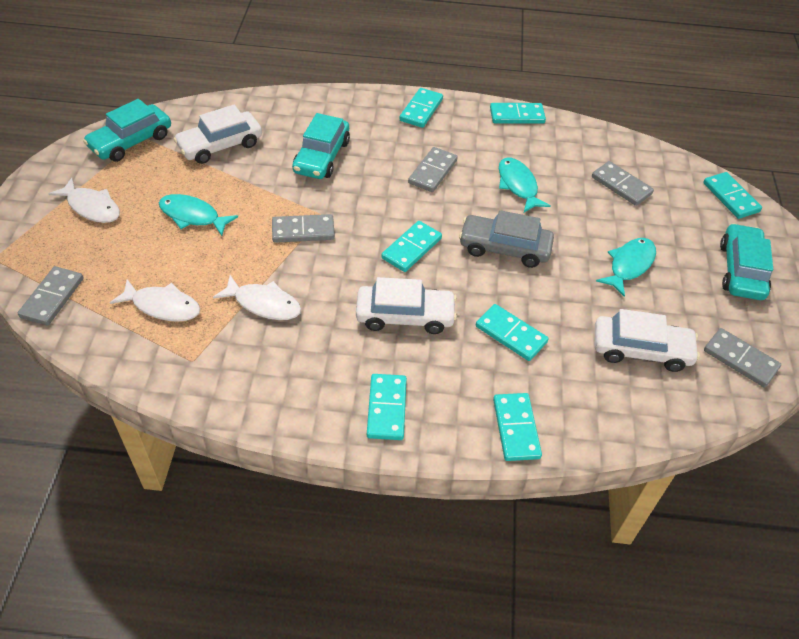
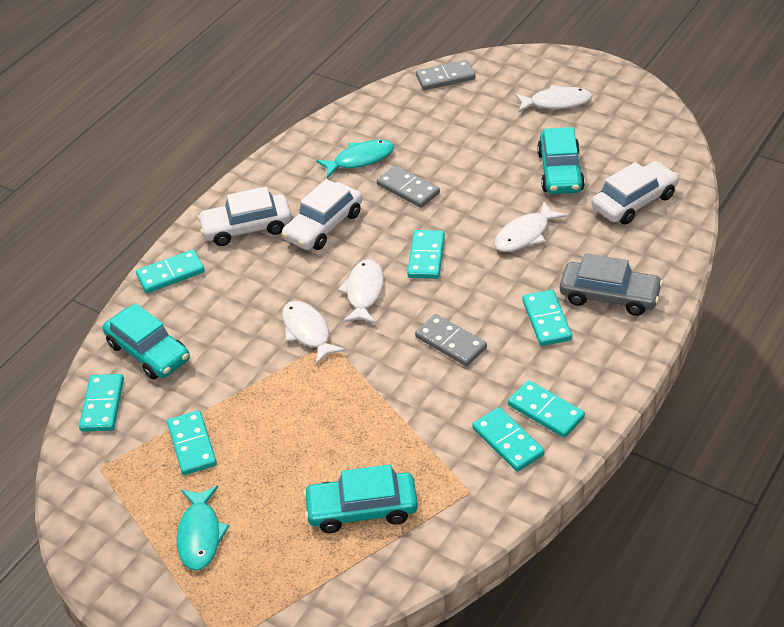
grey domino: 5 -> 3
turquoise fish: 3 -> 2
white fish: 3 -> 4

